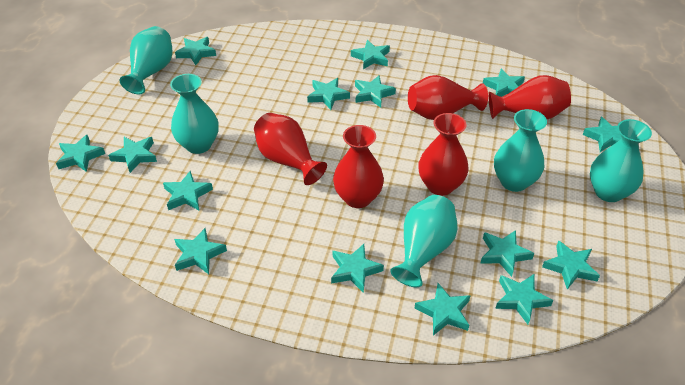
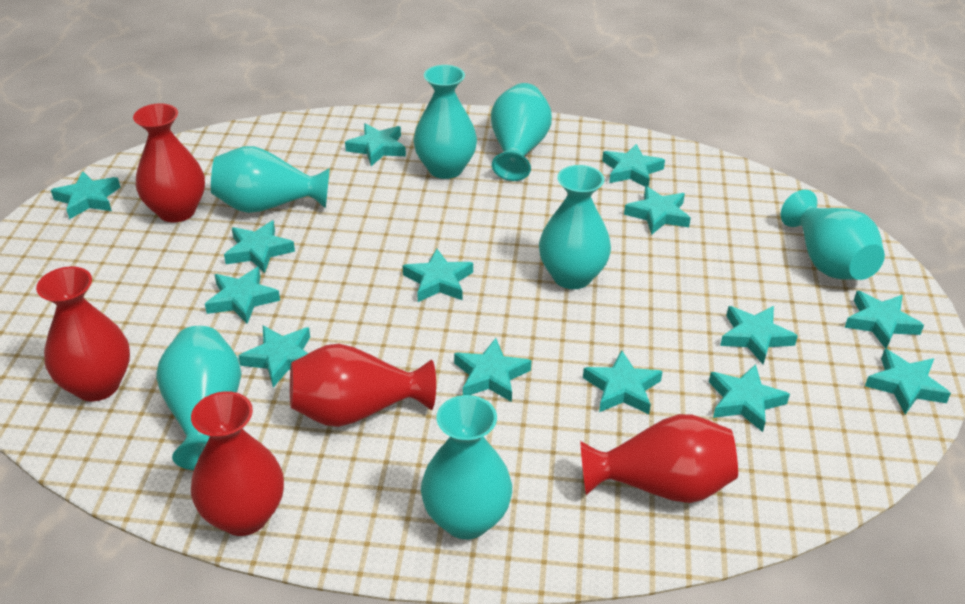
turquoise star: 15 -> 14
turquoise vase: 5 -> 7

